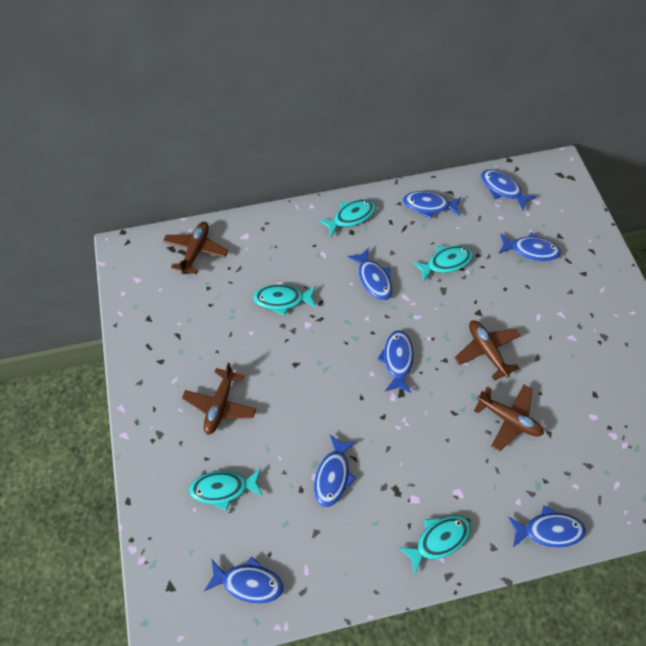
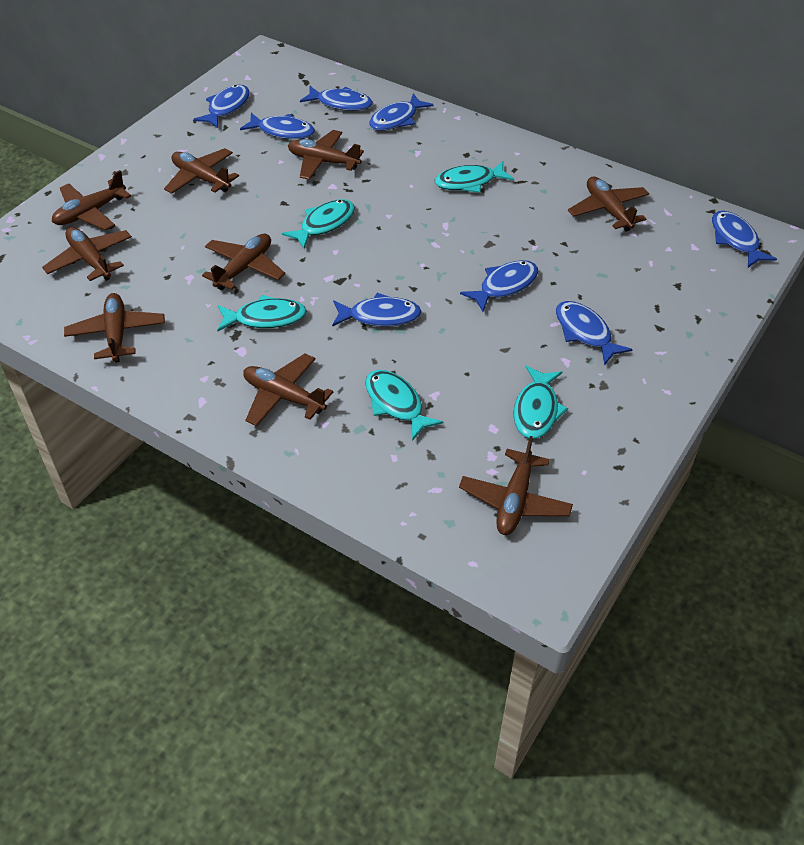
brown plane: 4 -> 9

